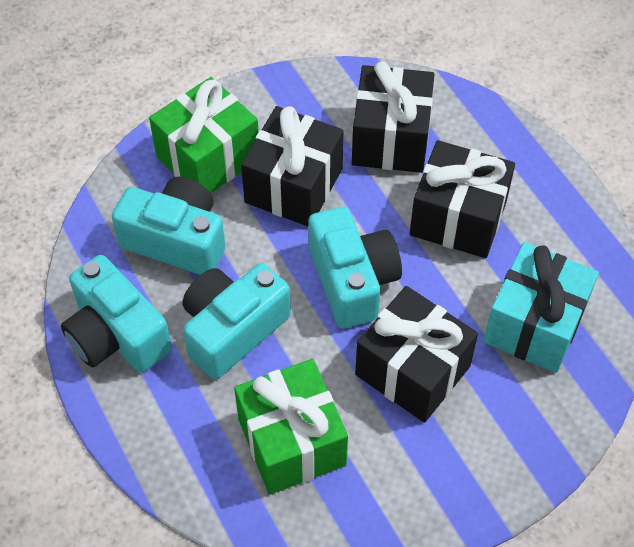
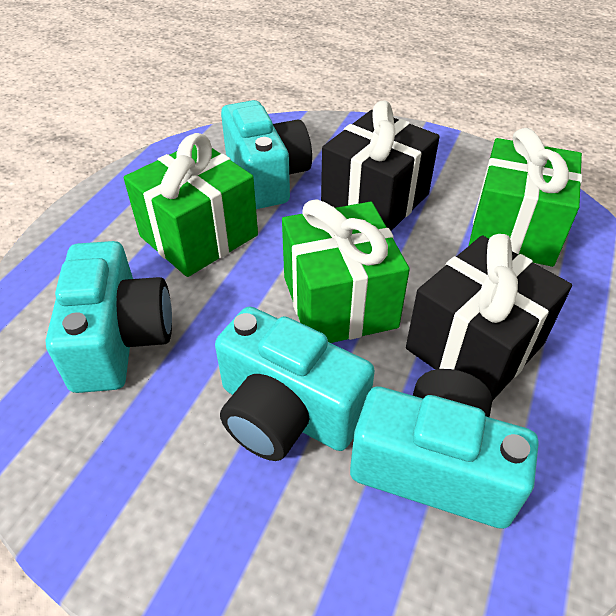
black gift: 4 -> 2
green gift: 2 -> 3
turquoise gift: 1 -> 0

